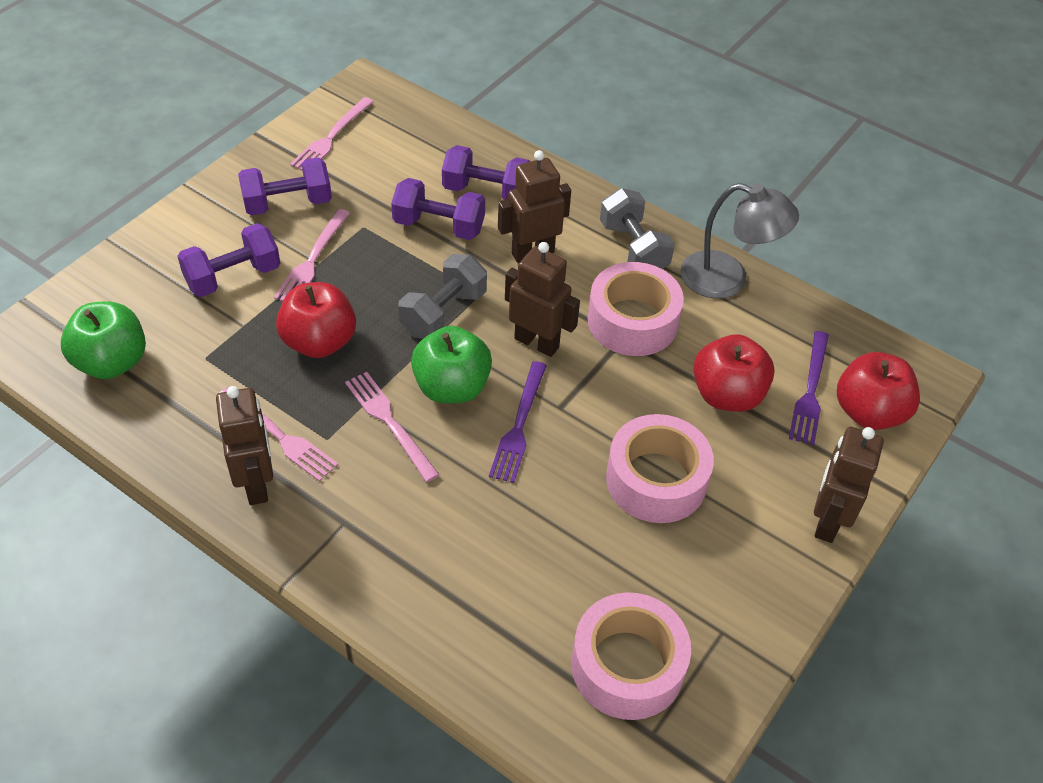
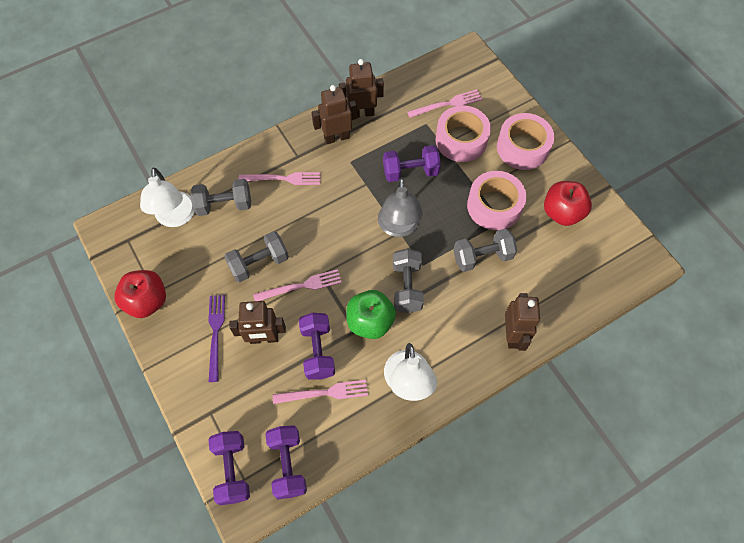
green apple: 2 -> 1
grey dumbbell: 2 -> 4
purple fork: 2 -> 1
red apple: 3 -> 2
white lamp: 0 -> 2

